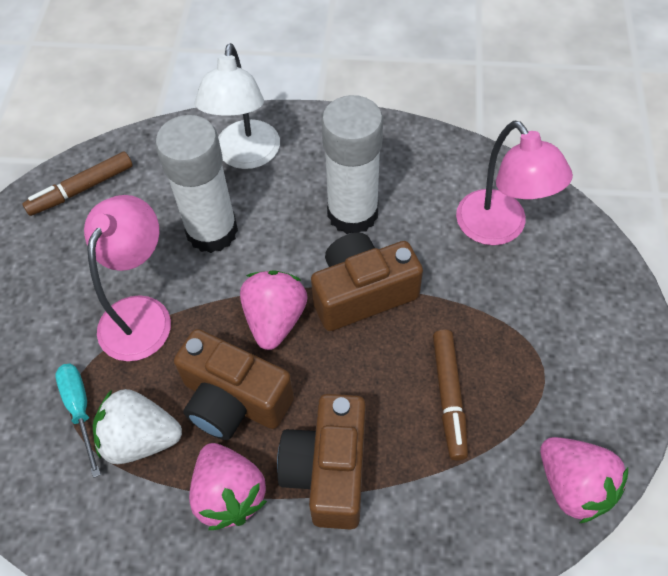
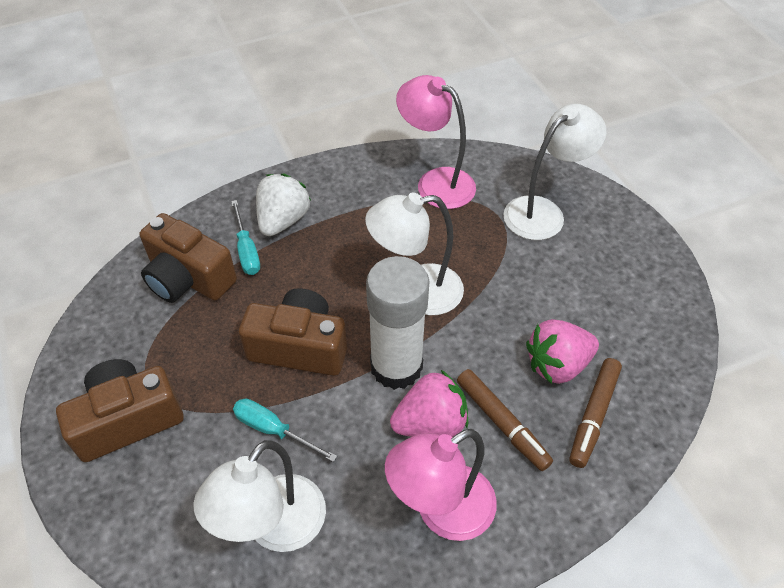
pink strawberry: 3 -> 2
turquoise screwdriver: 1 -> 2
white glue stick: 2 -> 1
white lamp: 1 -> 3

